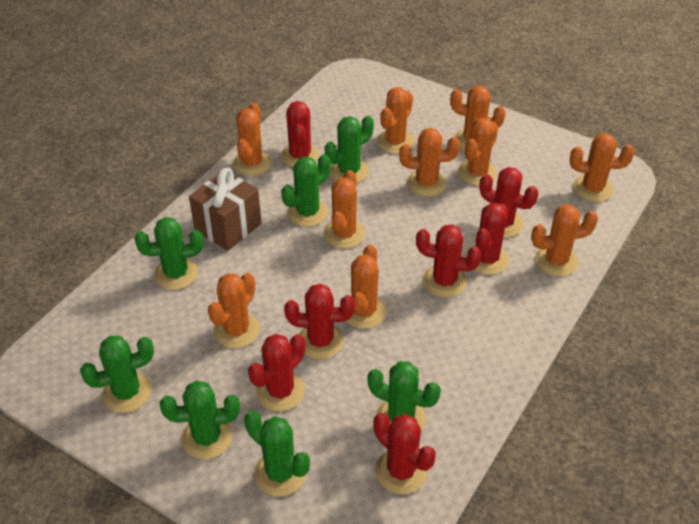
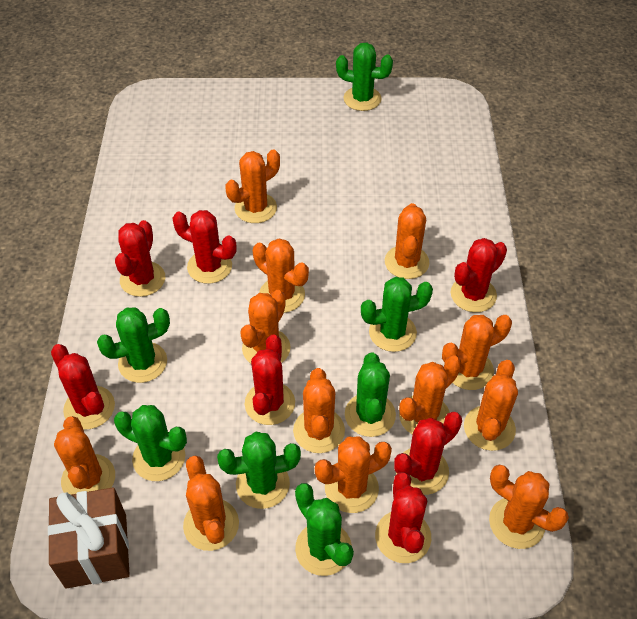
orange cactus: 10 -> 12

